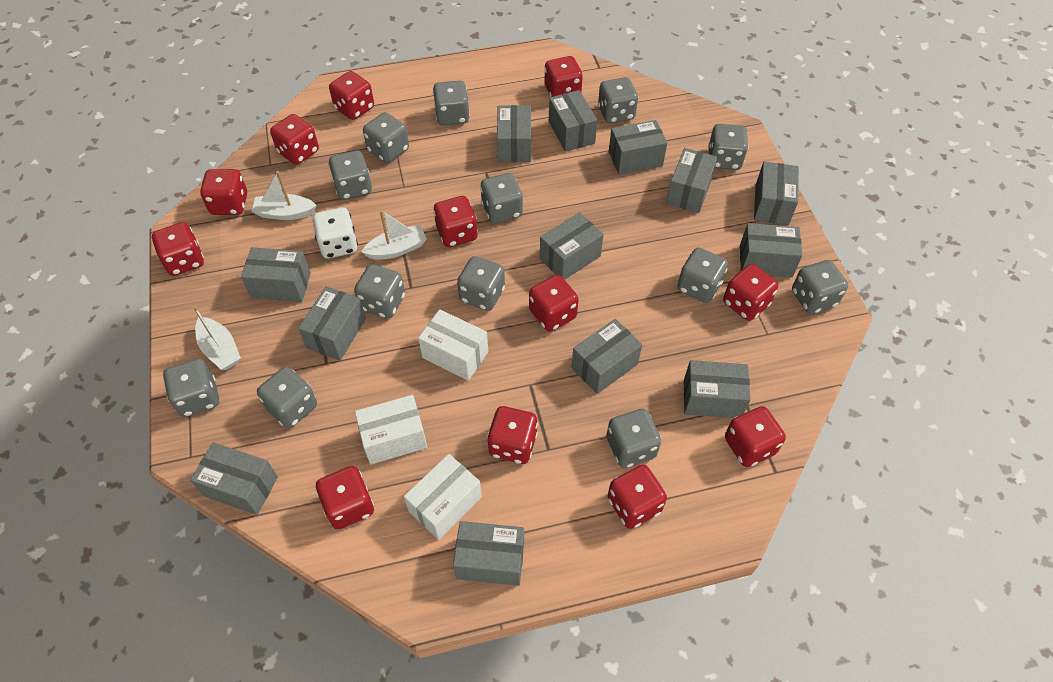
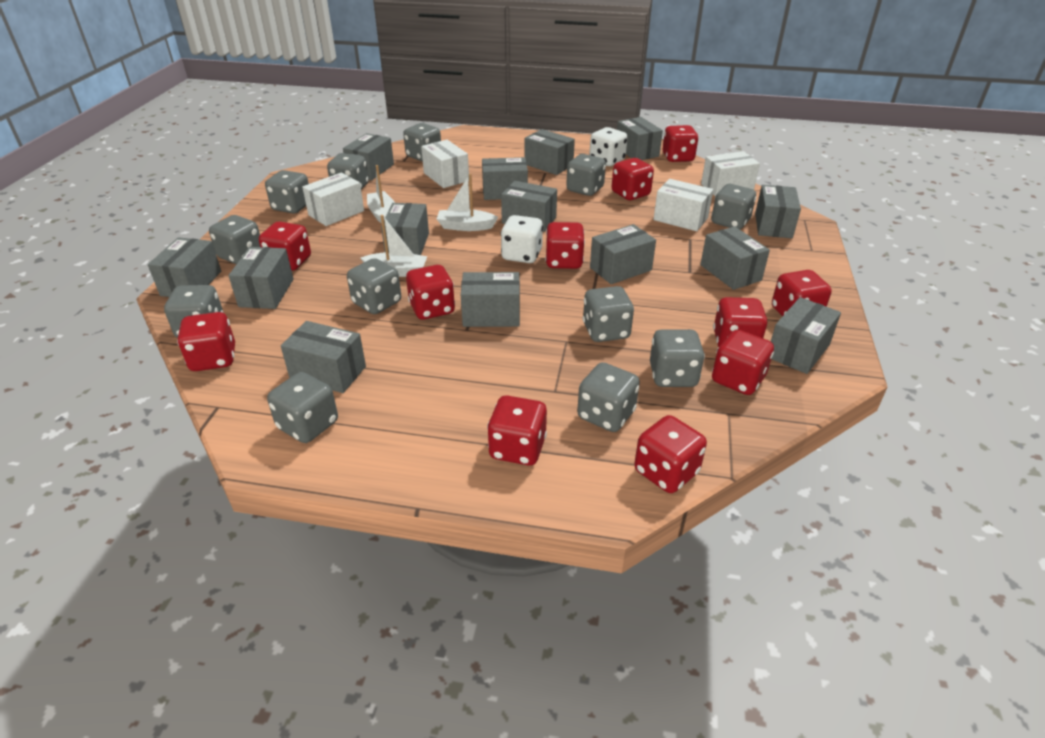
grey box: 13 -> 14
grey dice: 13 -> 12
red dice: 12 -> 11
white box: 3 -> 4
white dice: 1 -> 2

